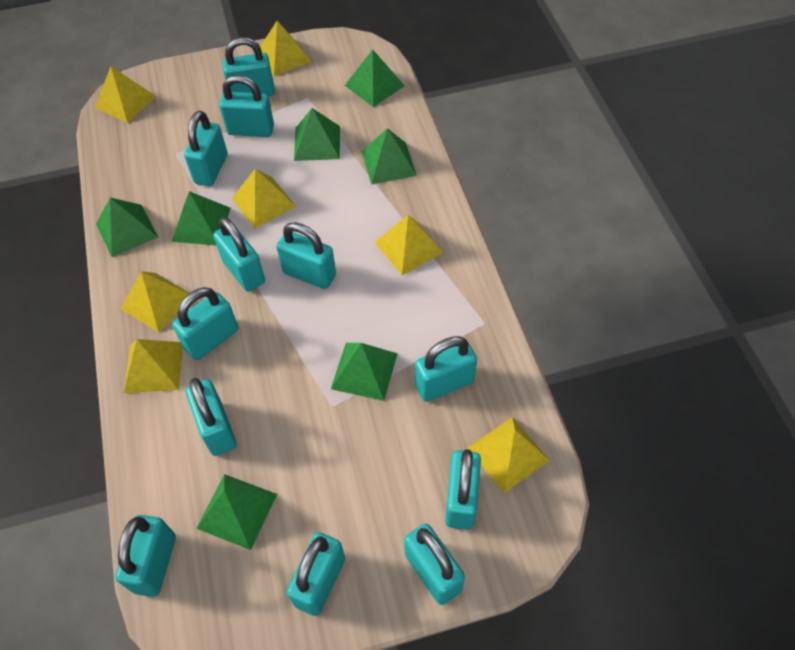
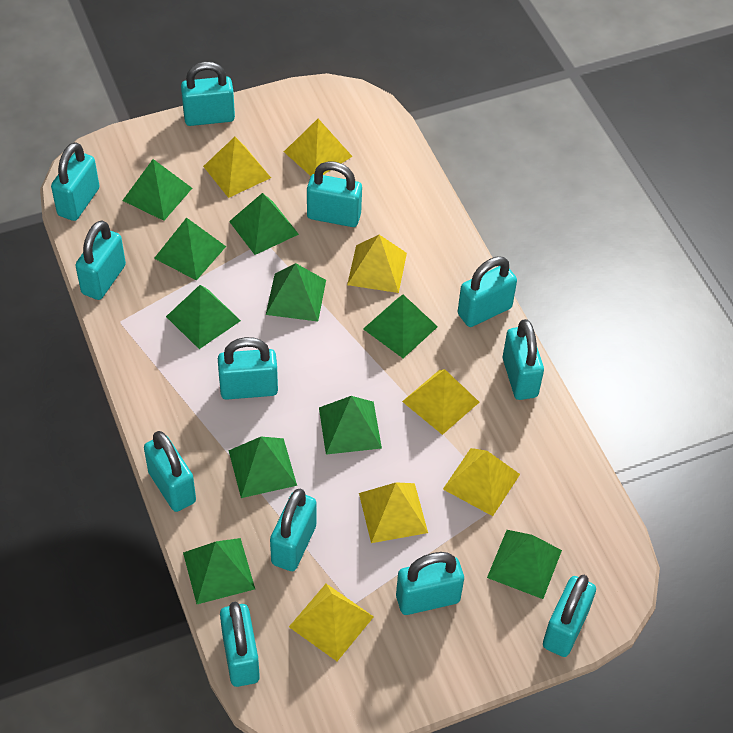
green pyramid: 7 -> 10

